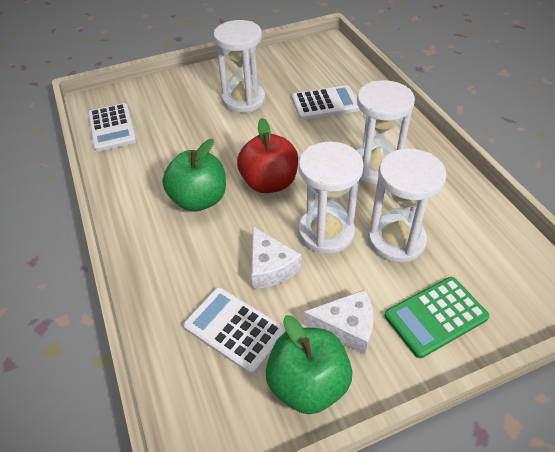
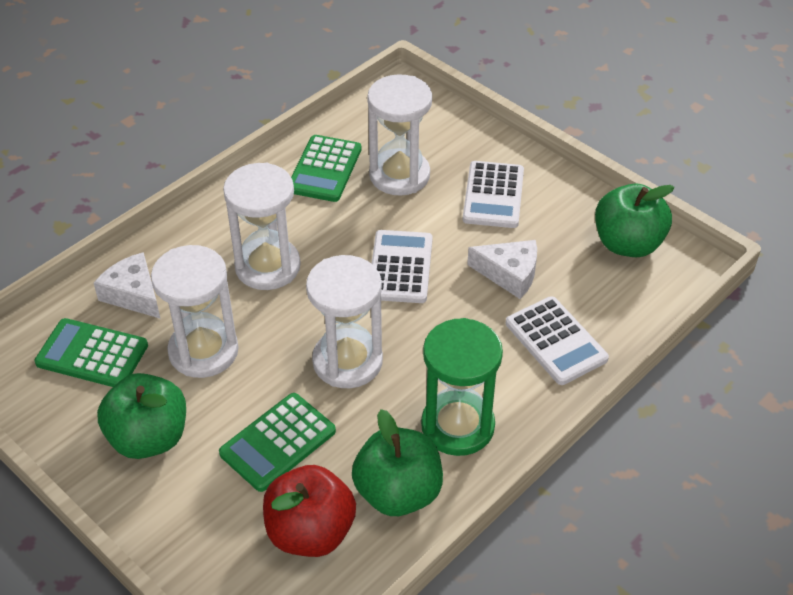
green apple: 2 -> 3
green calculator: 1 -> 3
green hourglass: 0 -> 1

